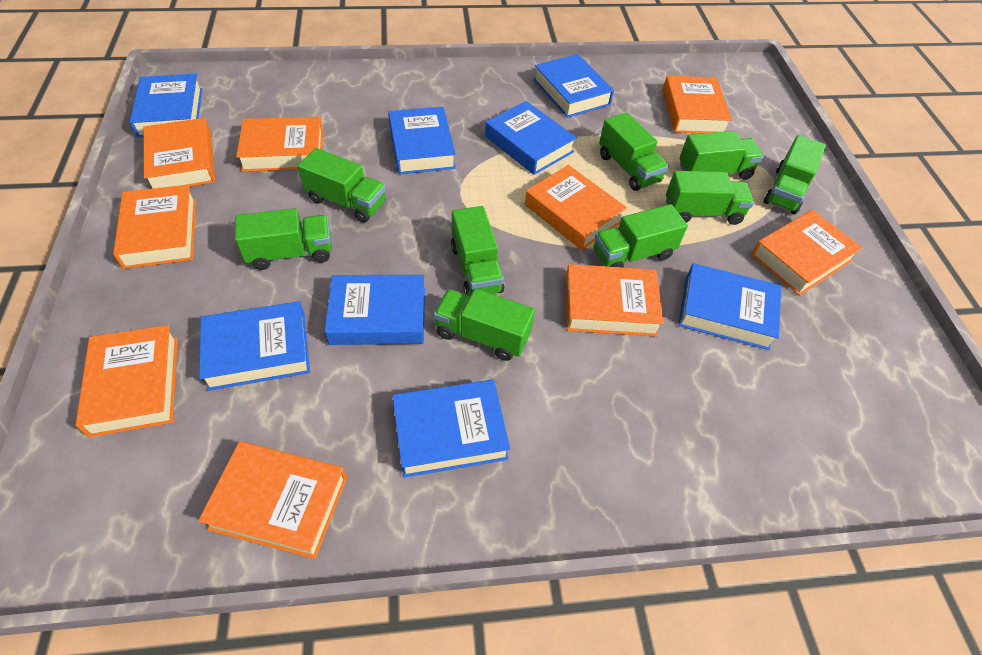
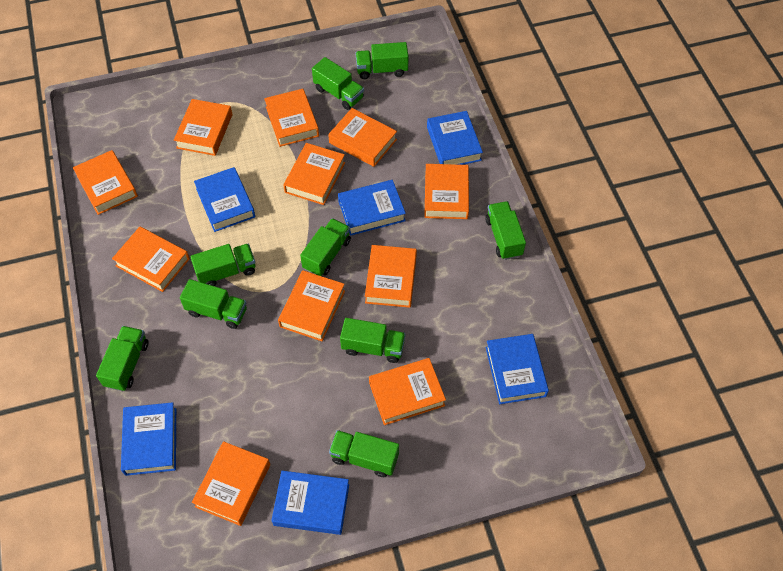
blue book: 8 -> 6
orange book: 9 -> 11

